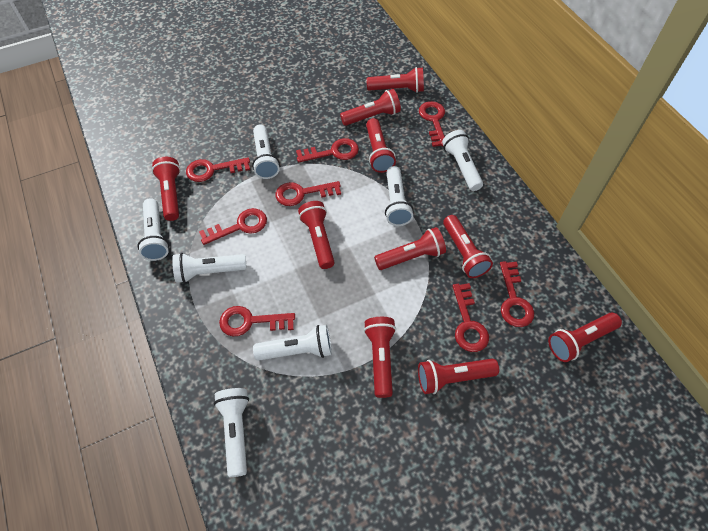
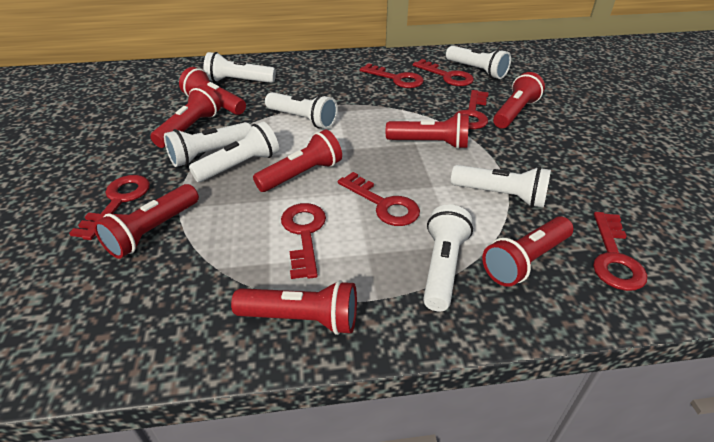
red flashlight: 10 -> 8
red key: 8 -> 7

